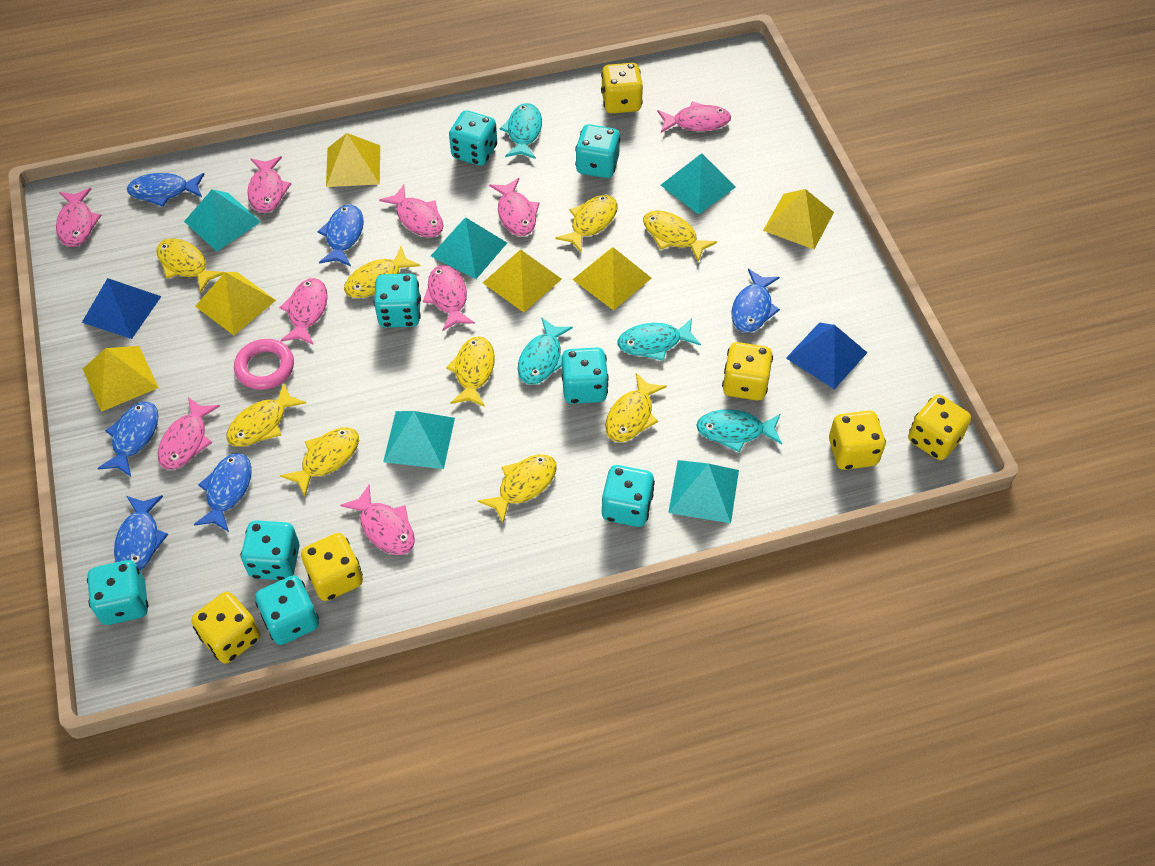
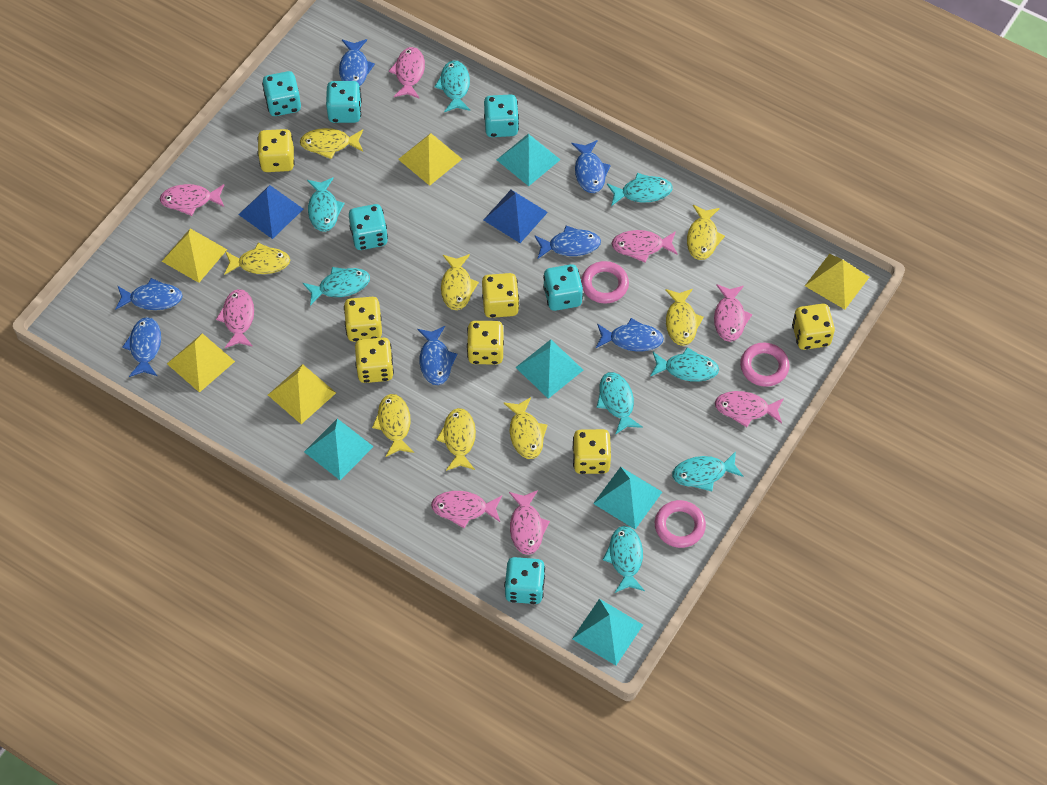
blue fish: 6 -> 7
pink fish: 9 -> 8
pink ring: 1 -> 3
turquoise dice: 8 -> 6
turquoise fish: 4 -> 8
yellow dice: 6 -> 7
yellow fish: 9 -> 8
yellow pyramid: 6 -> 5

